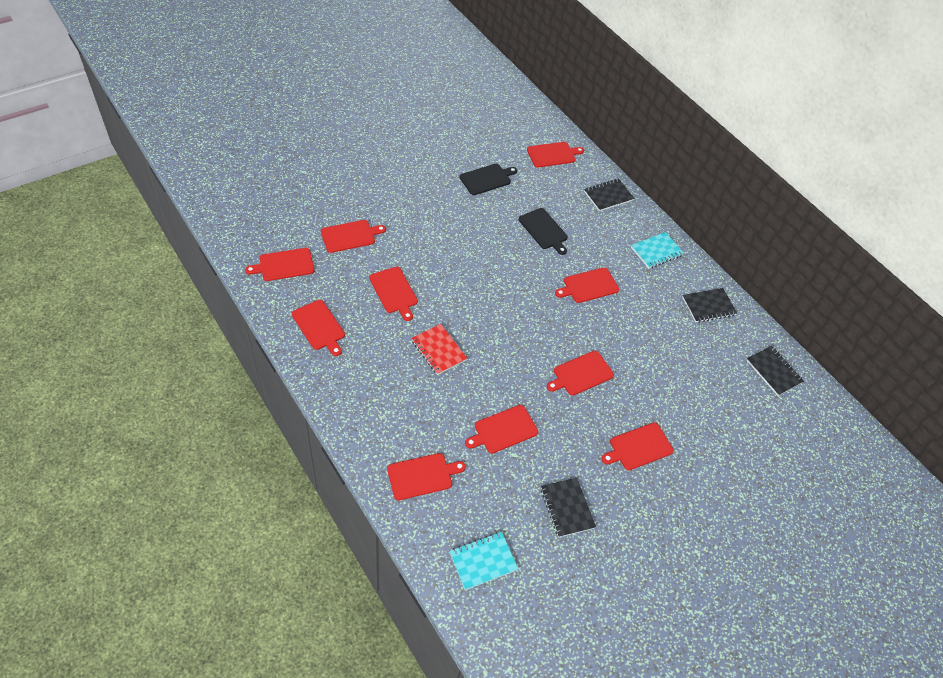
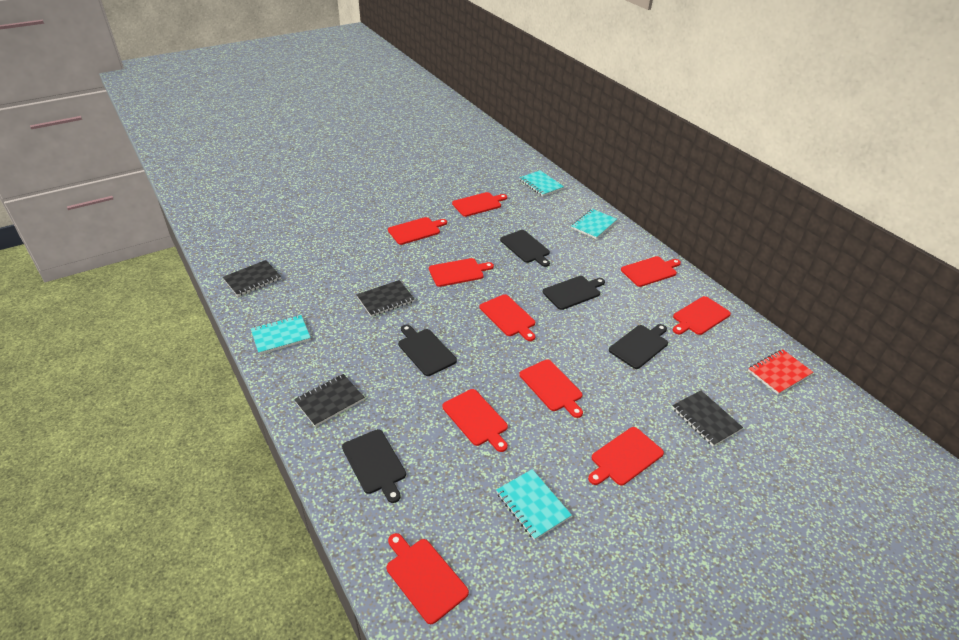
black cutting board: 2 -> 5
turquoise notebook: 2 -> 4

